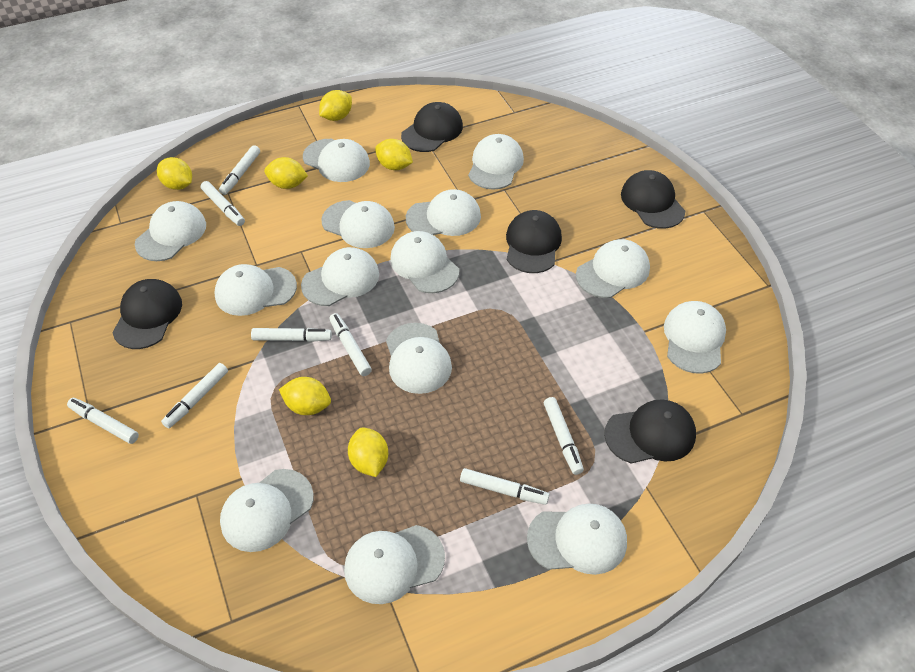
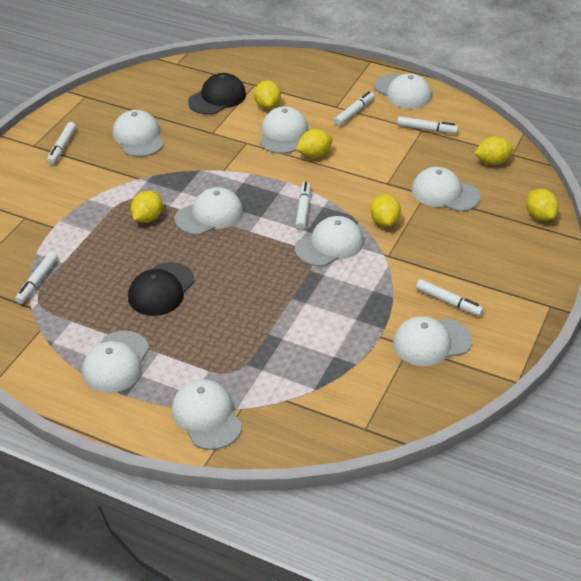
black cap: 5 -> 2
white cap: 14 -> 9
white marker: 8 -> 6

